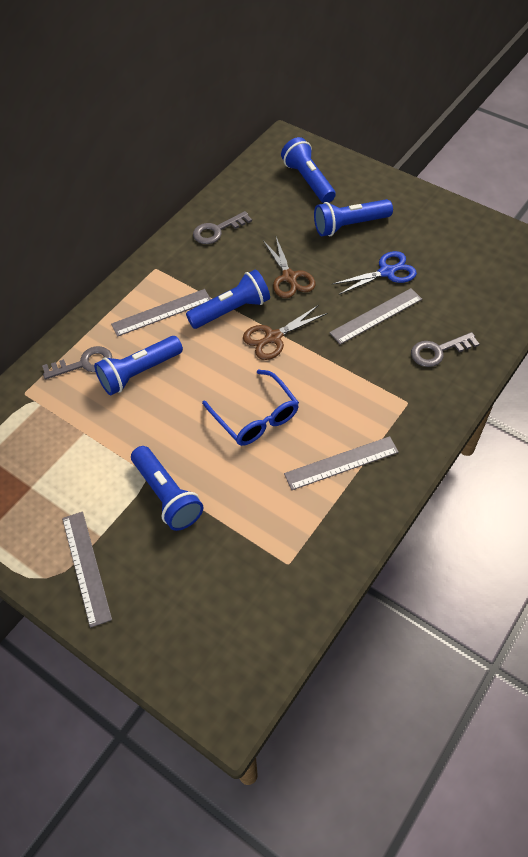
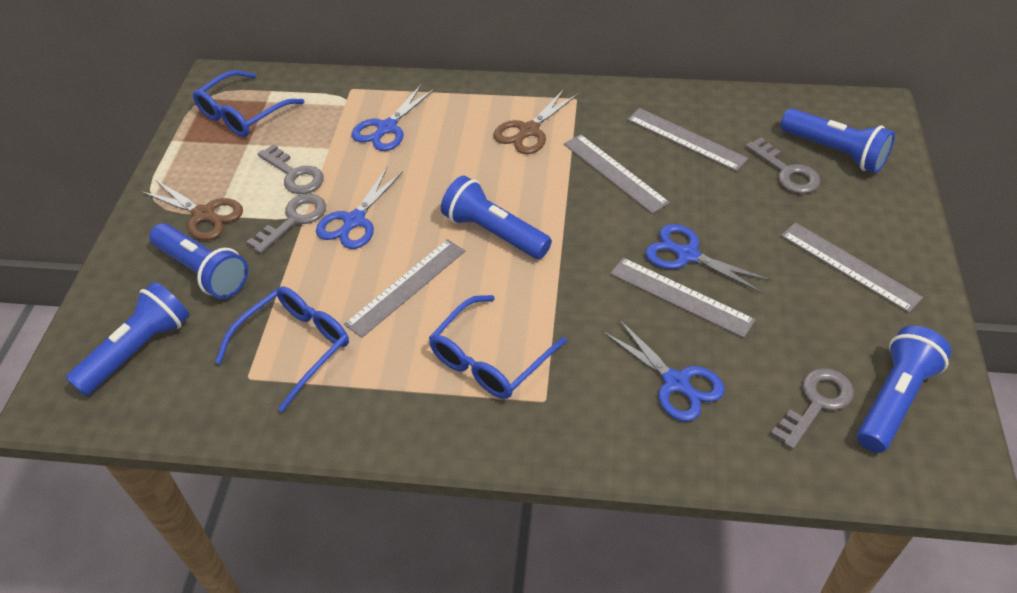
blue glasses: 1 -> 3
blue scissors: 1 -> 4
grey key: 3 -> 4
grey ruler: 4 -> 5

